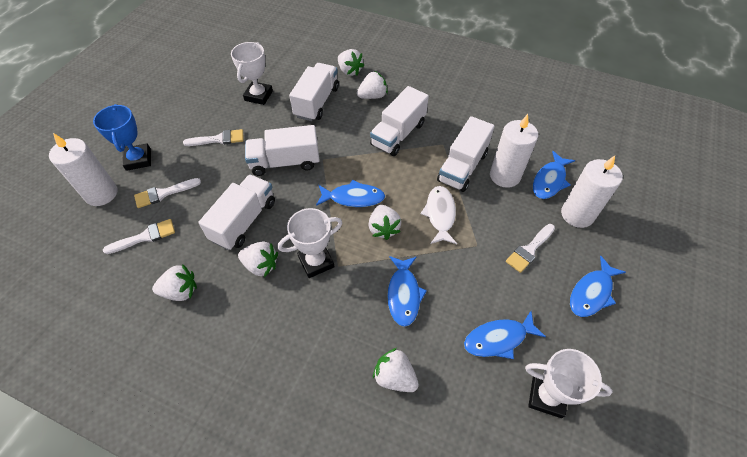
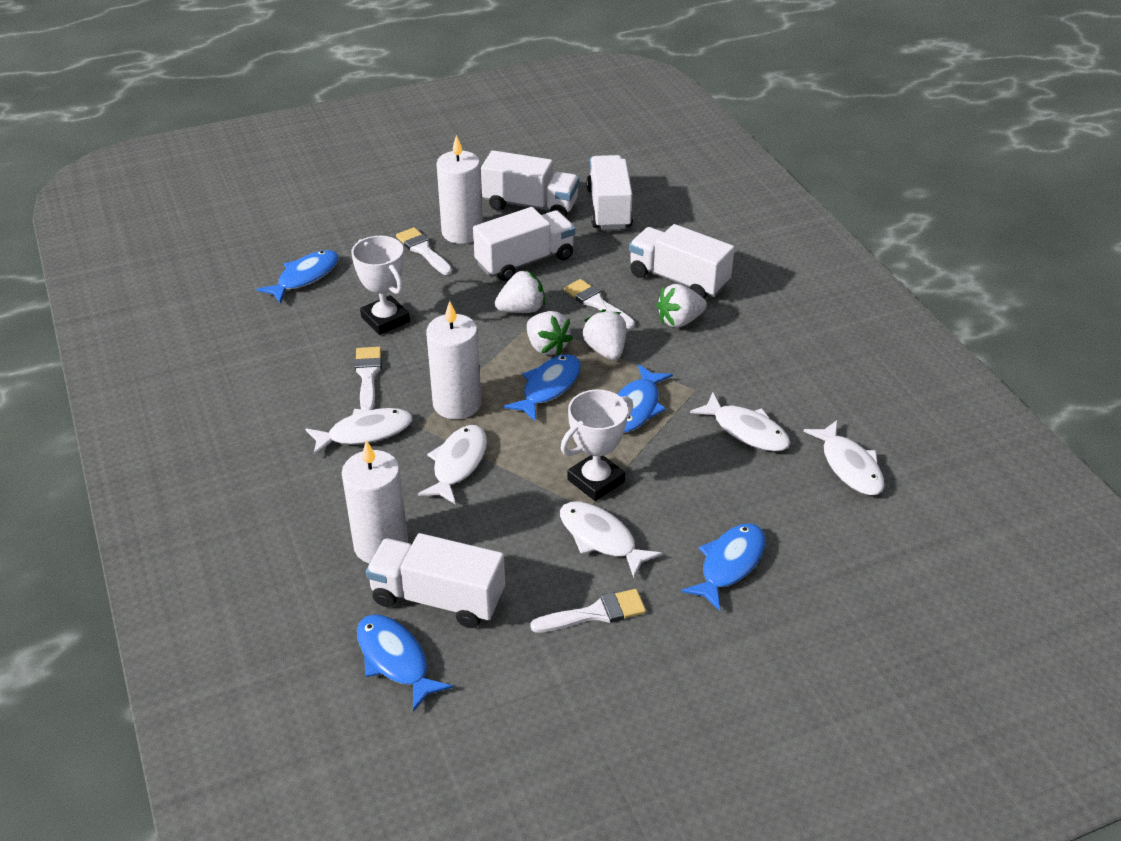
blue trophy: 1 -> 0
white fish: 1 -> 5
white strawberry: 6 -> 4
white trophy: 3 -> 2

